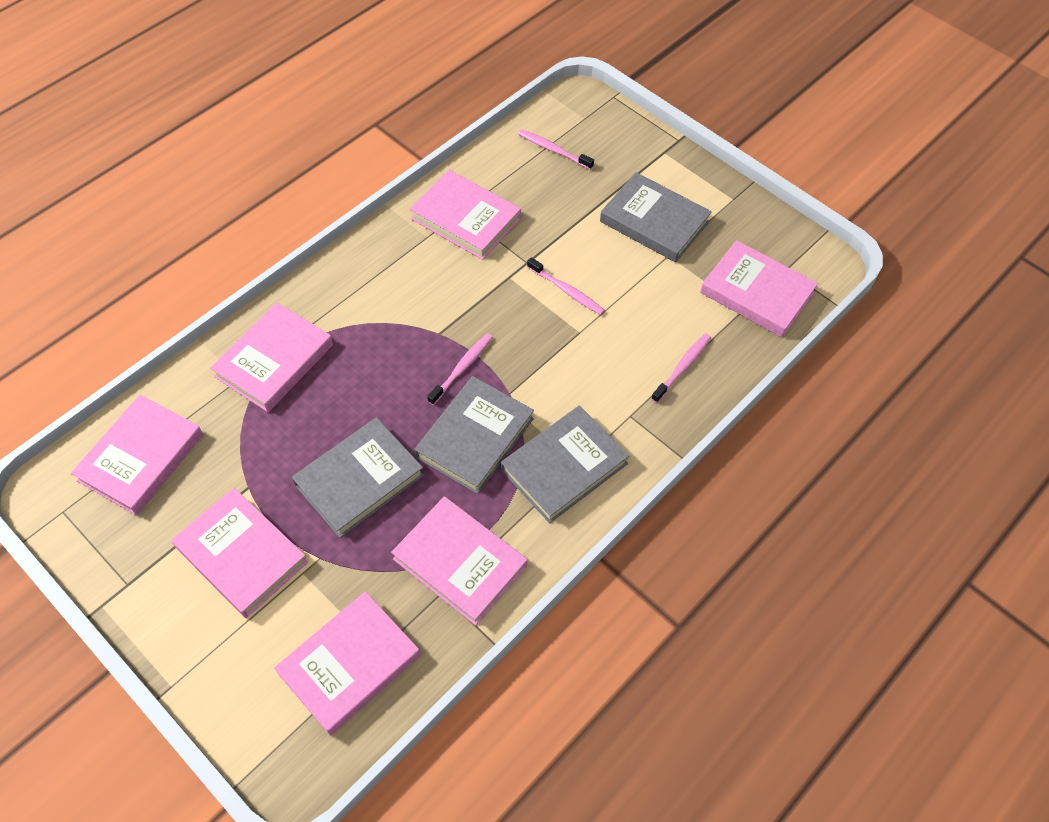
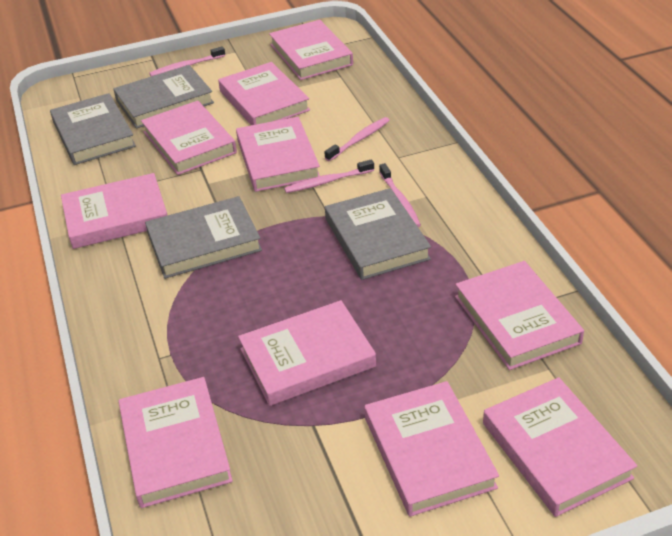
pink book: 7 -> 10

